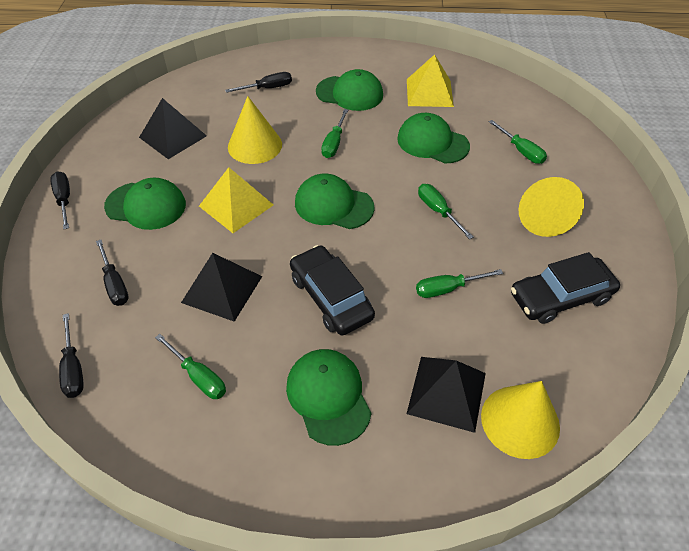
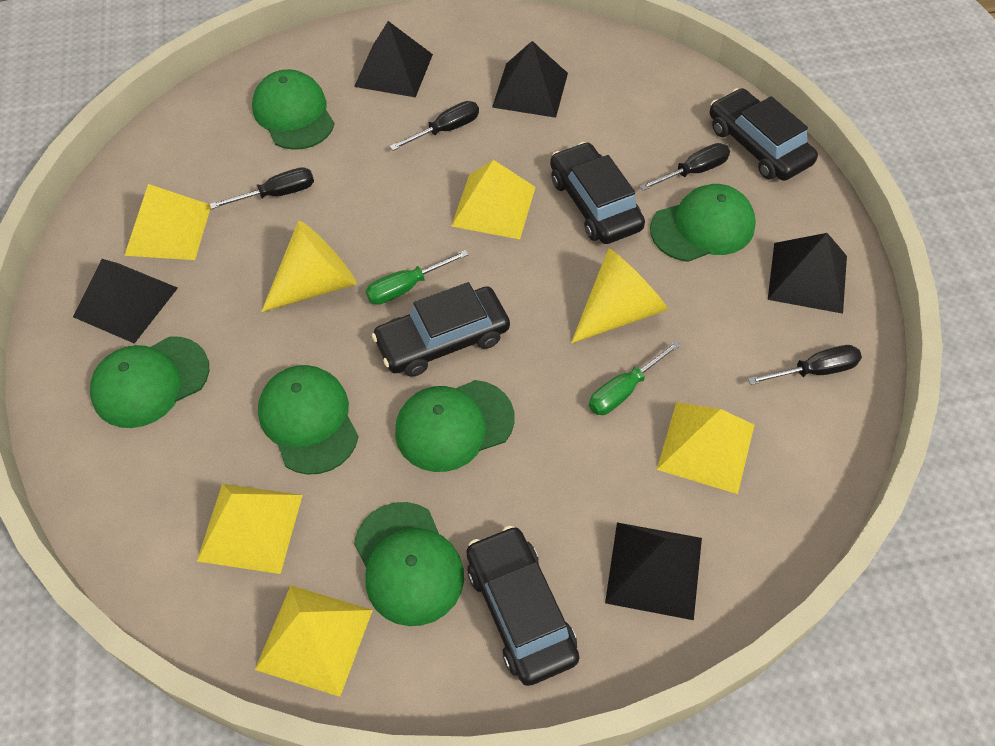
black car: 2 -> 4
black pyramid: 3 -> 5
green cap: 5 -> 6
green screwdriver: 5 -> 2
yellow cone: 3 -> 2
yellow pyramid: 2 -> 5

